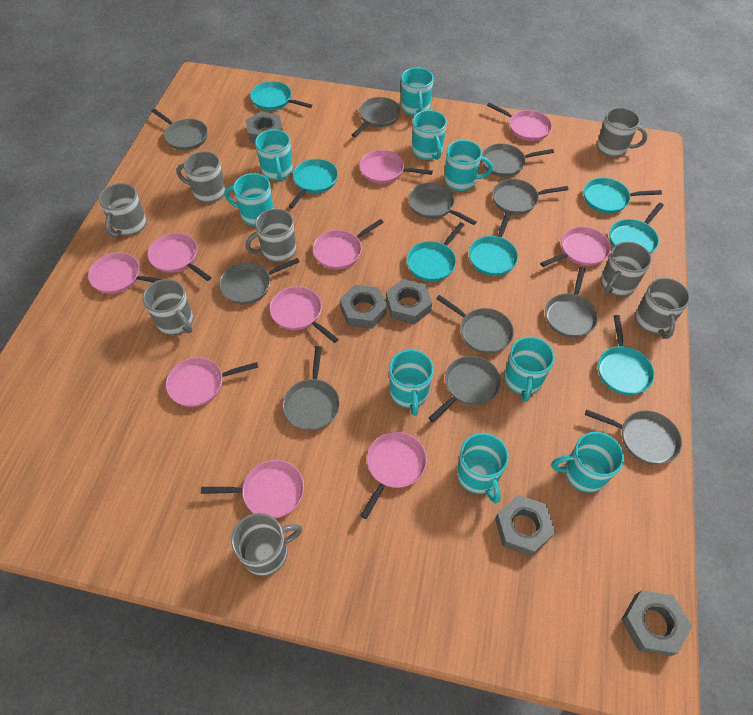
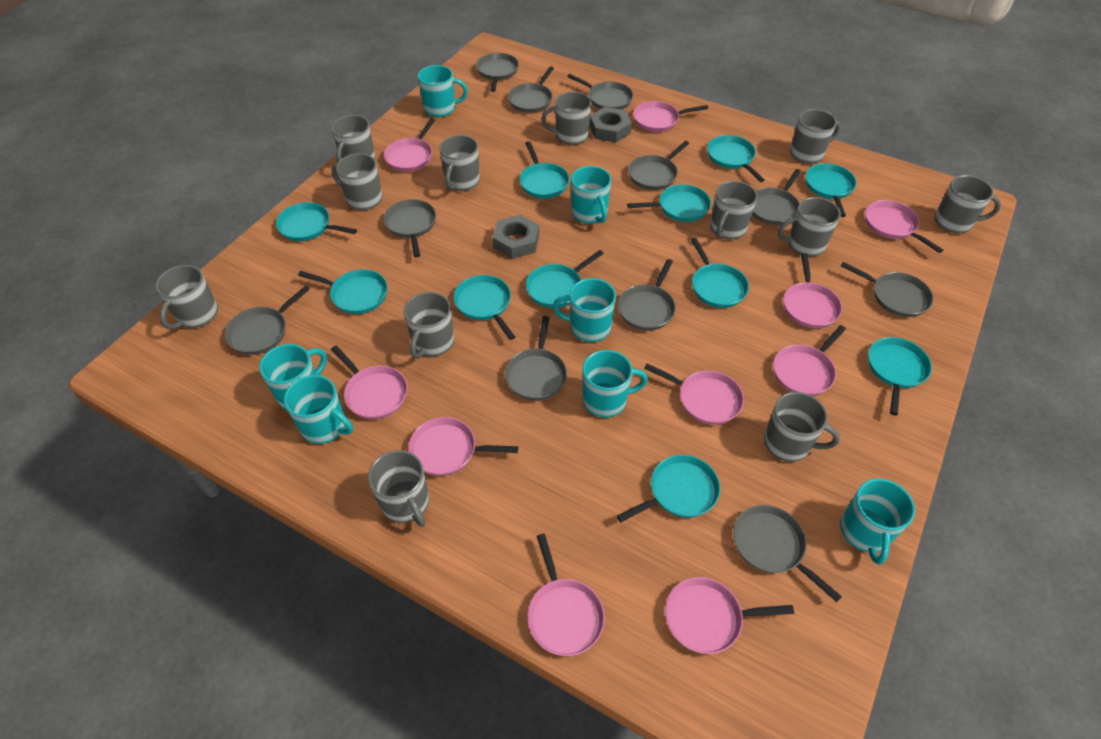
grey mug: 8 -> 12
grey nut: 5 -> 2
turquoise mug: 9 -> 7
turquoise pan: 7 -> 11

